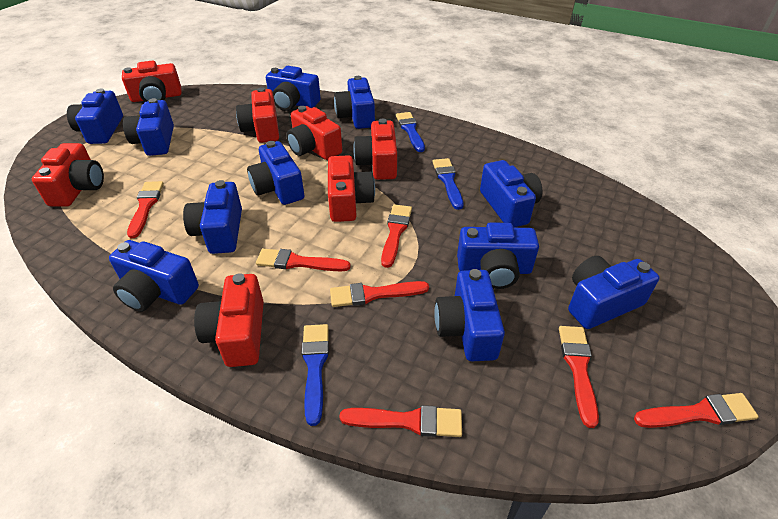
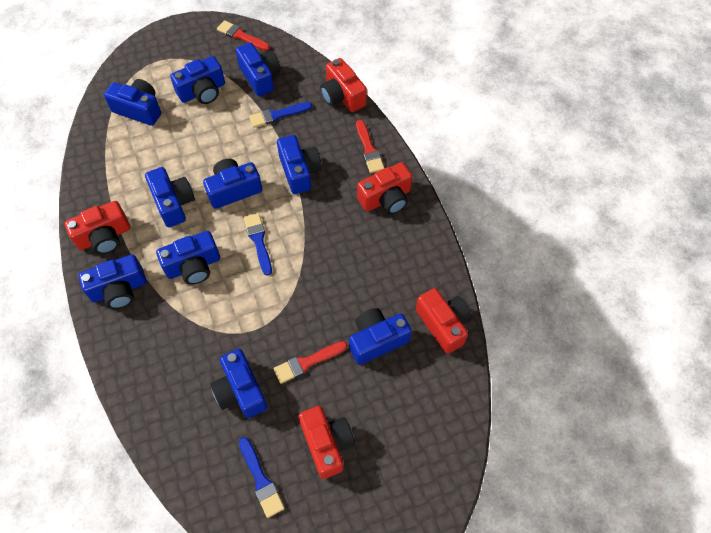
blue camera: 11 -> 10
red brush: 7 -> 3
red camera: 7 -> 5

